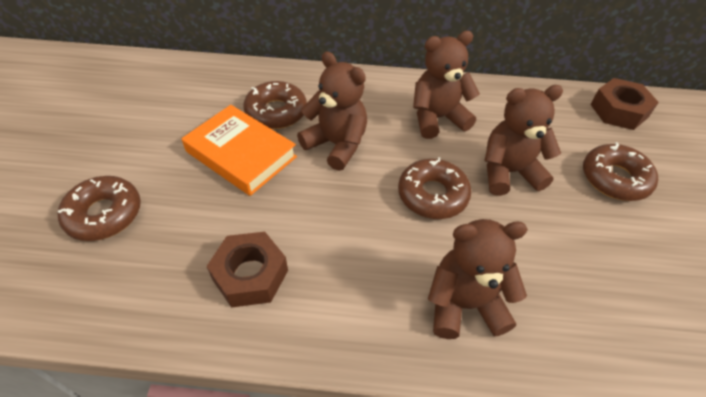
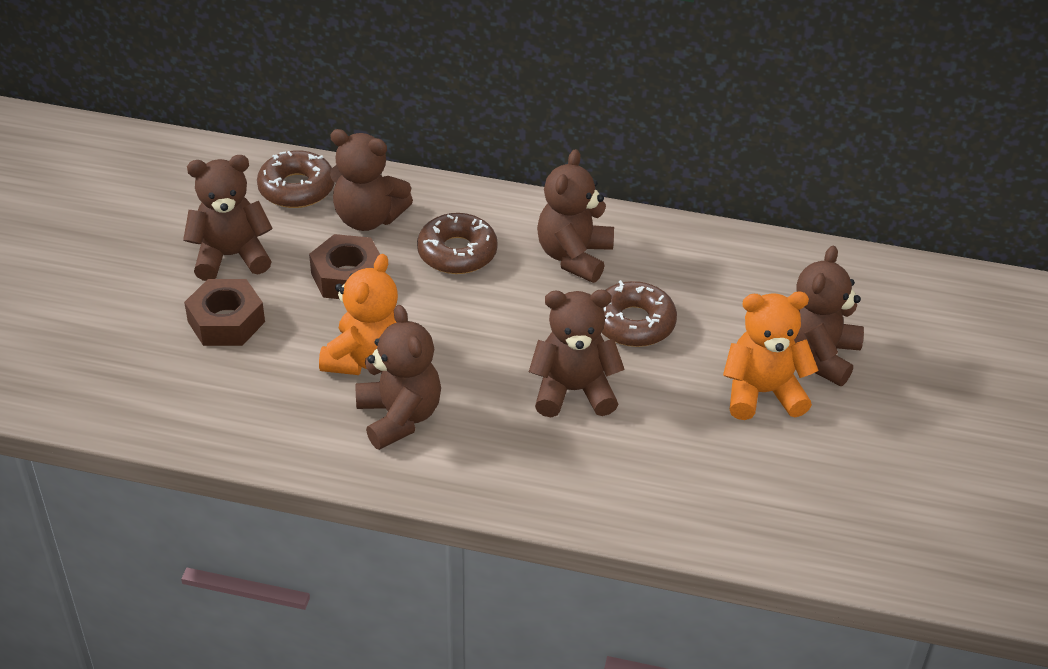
brown donut: 4 -> 3
brown teddy bear: 4 -> 6
orange book: 1 -> 0
orange teddy bear: 0 -> 2

